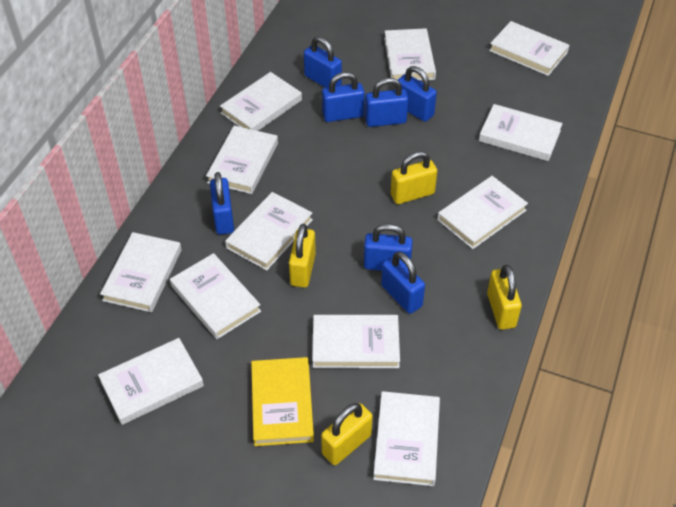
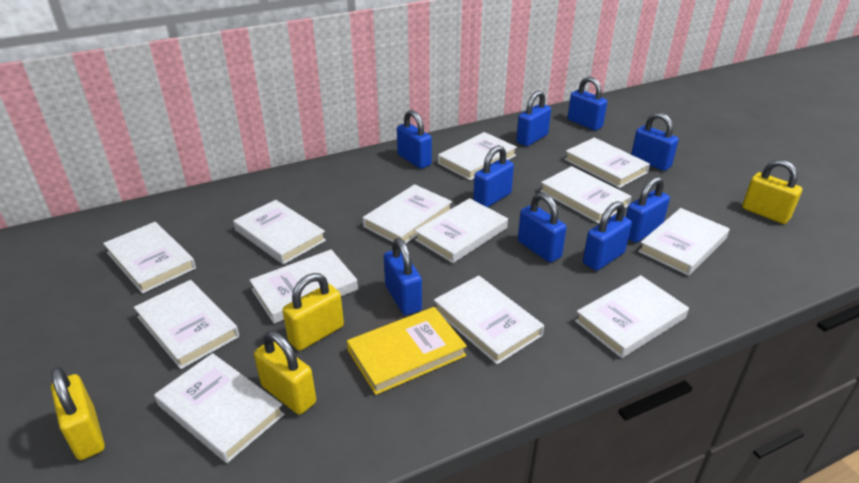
blue padlock: 7 -> 9
white book: 12 -> 13

